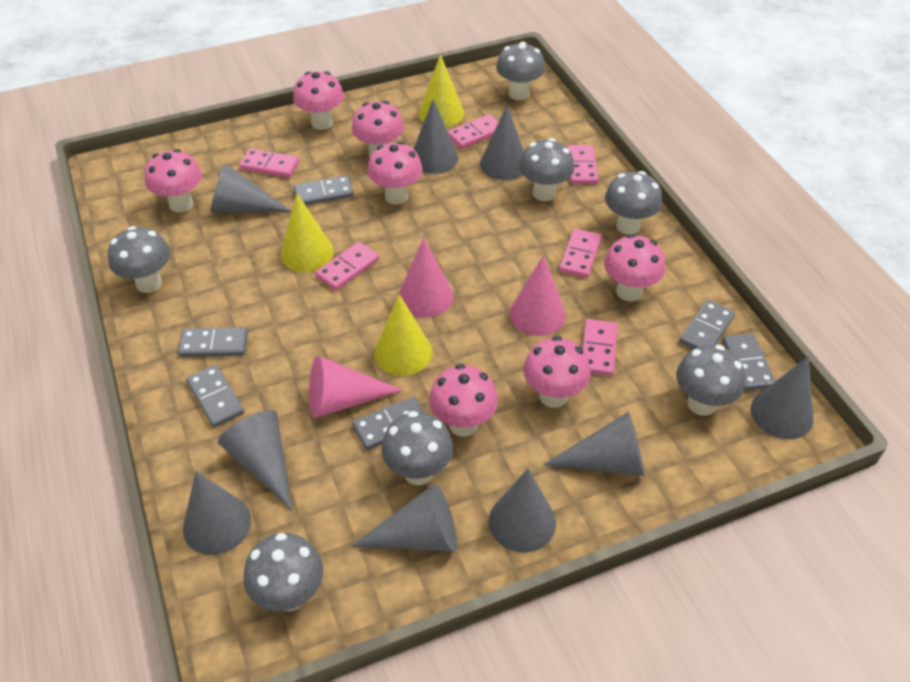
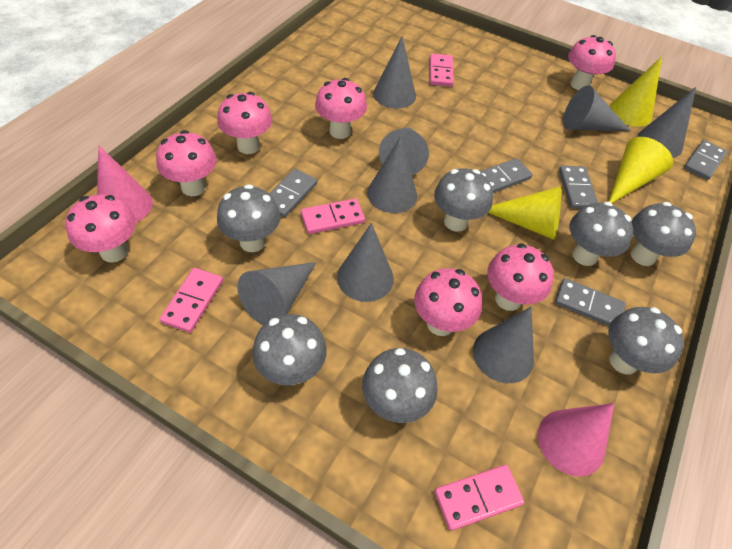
grey cone: 9 -> 8
grey domino: 6 -> 5
pink cone: 3 -> 2
pink domino: 6 -> 4

